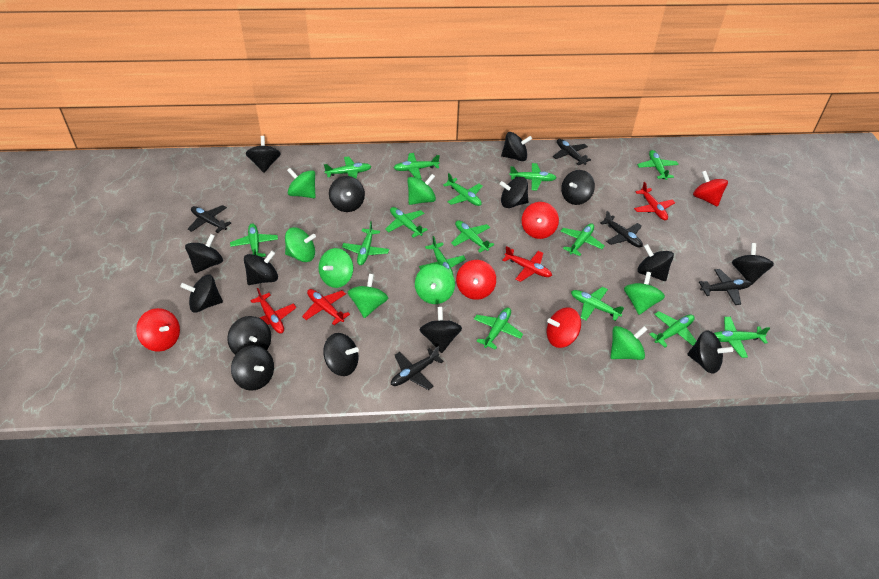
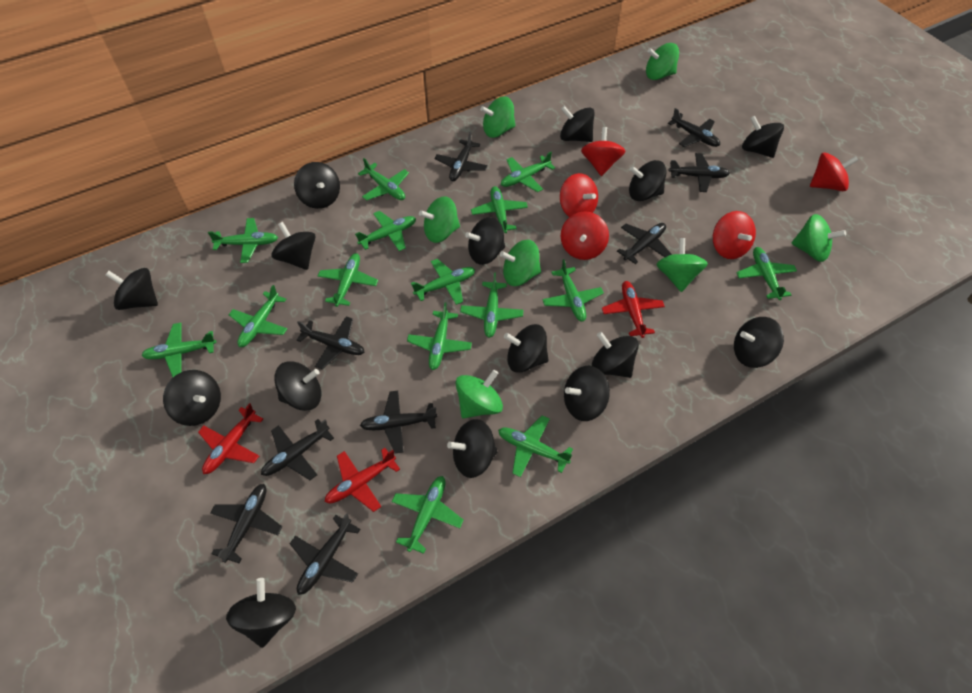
black plane: 5 -> 9
green spinning top: 8 -> 7
red plane: 4 -> 3

